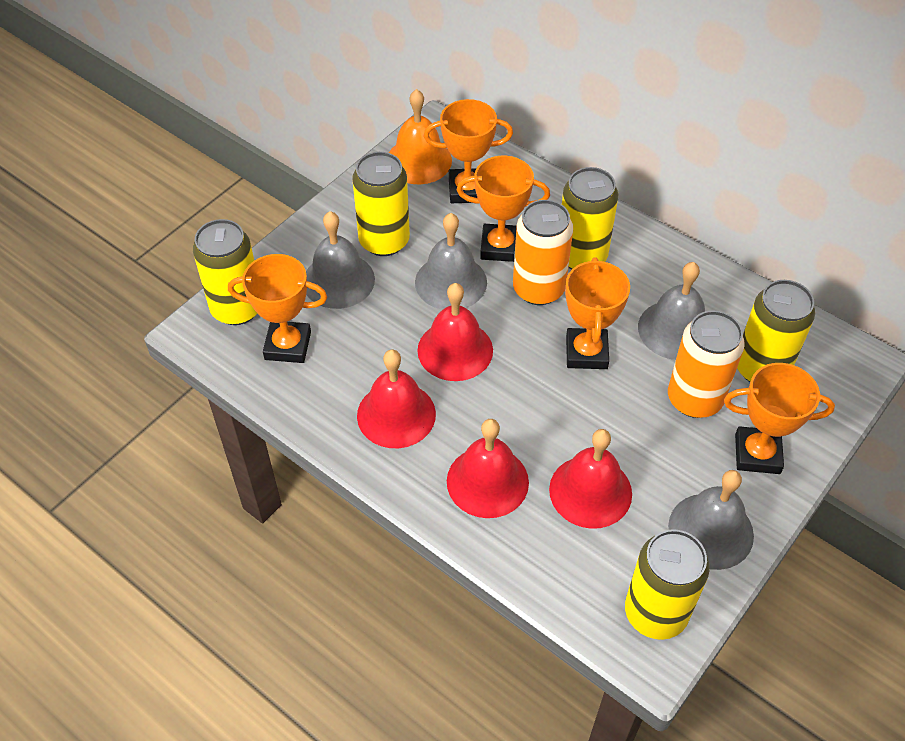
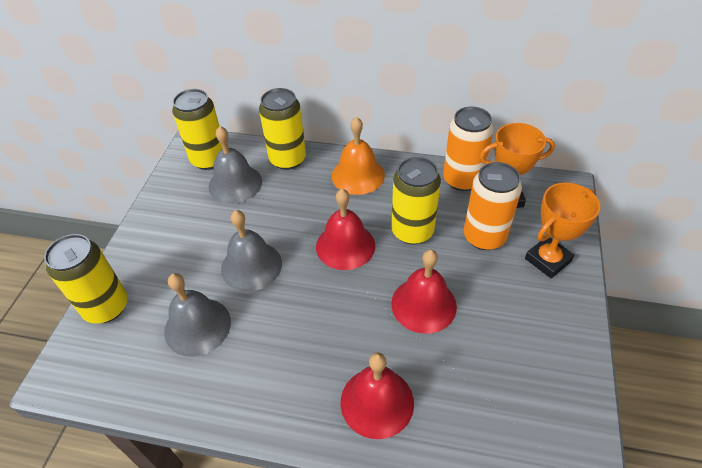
grey bell: 4 -> 3
orange trophy: 5 -> 2
red bell: 4 -> 3
yellow can: 5 -> 4

